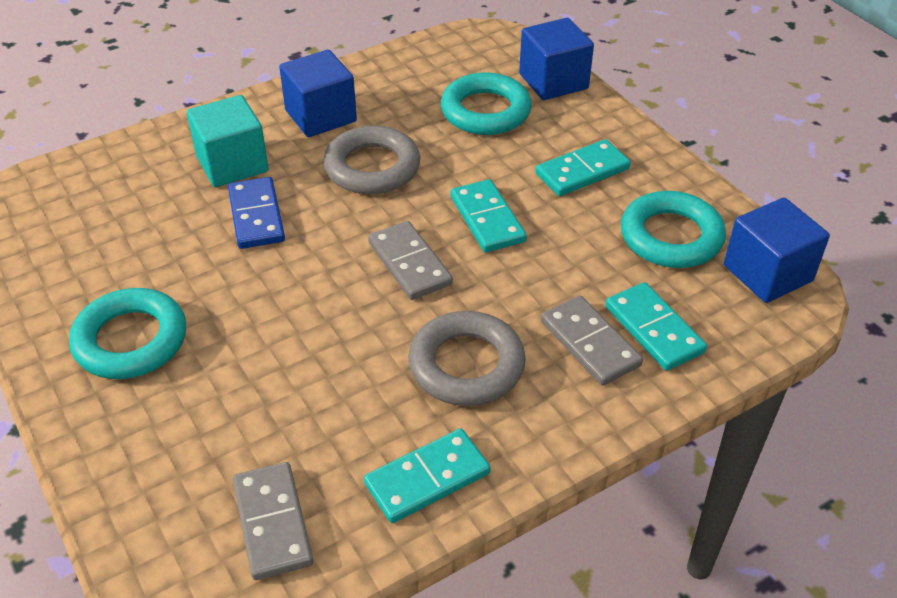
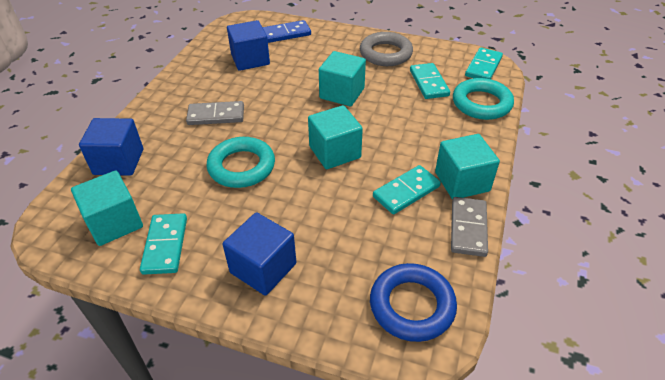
blue ring: 0 -> 1
grey domino: 3 -> 2
grey ring: 2 -> 1
turquoise cube: 1 -> 4
turquoise ring: 3 -> 2

